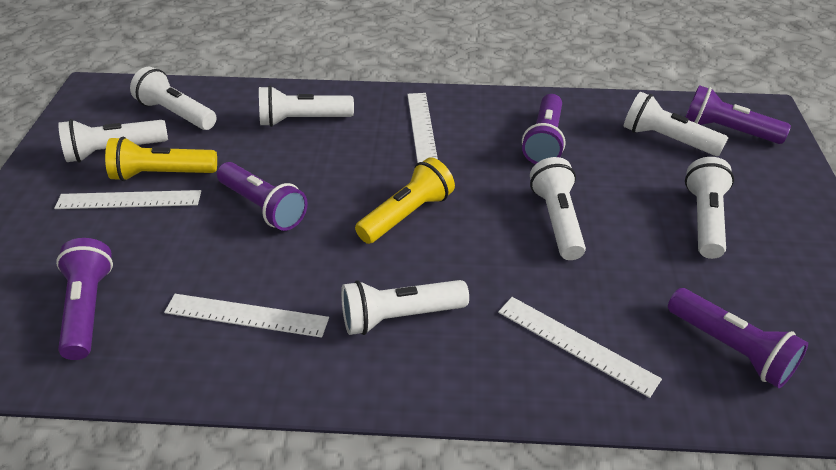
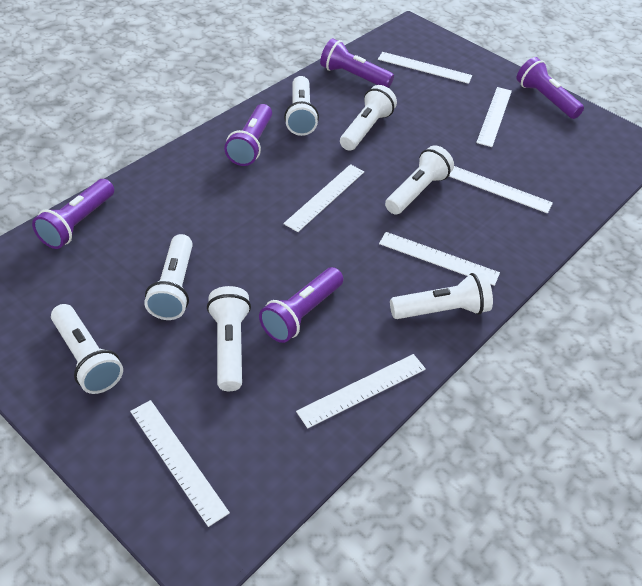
white ruler: 4 -> 7
yellow flashlight: 2 -> 0

